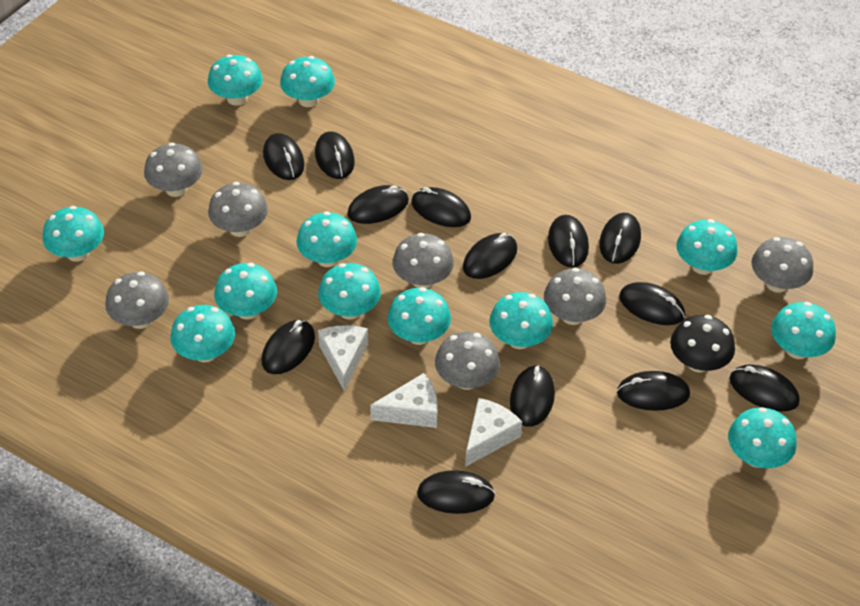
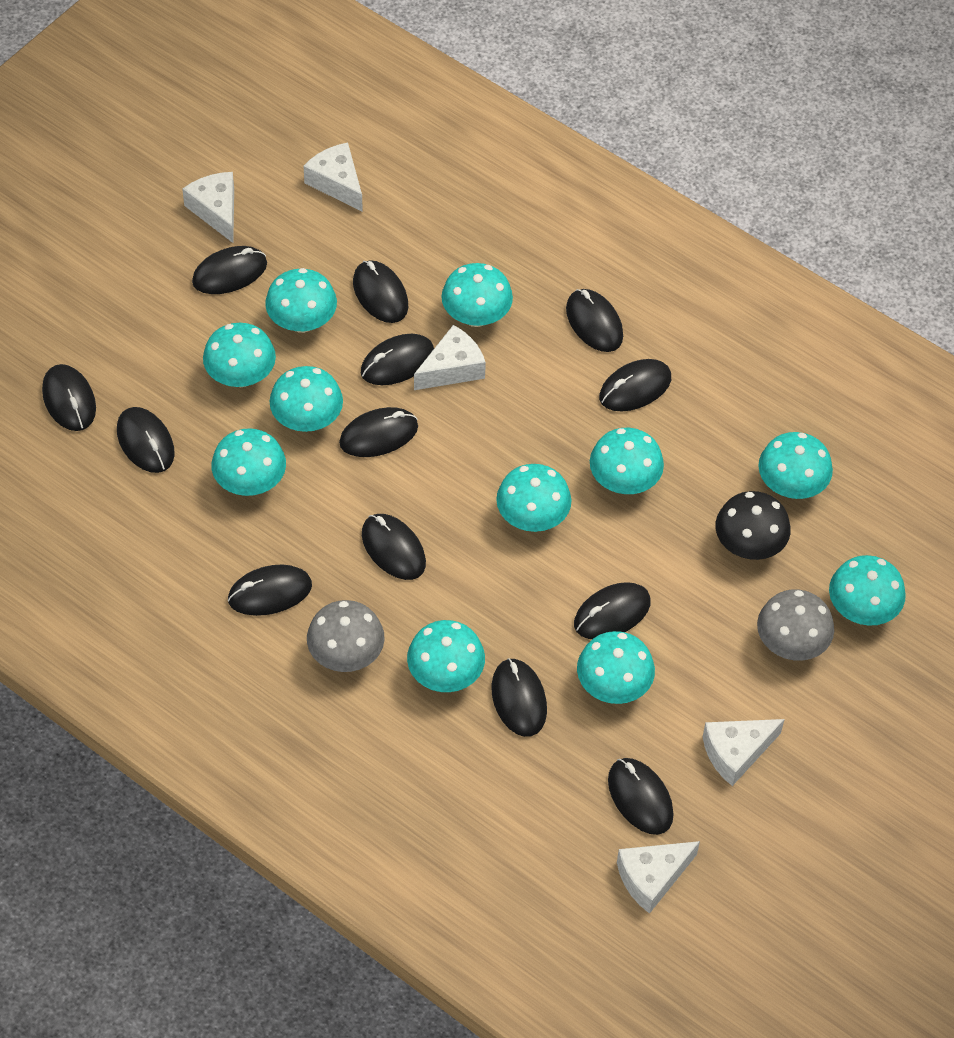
grey mushroom: 7 -> 2
turquoise mushroom: 12 -> 11
white cheese: 3 -> 5

